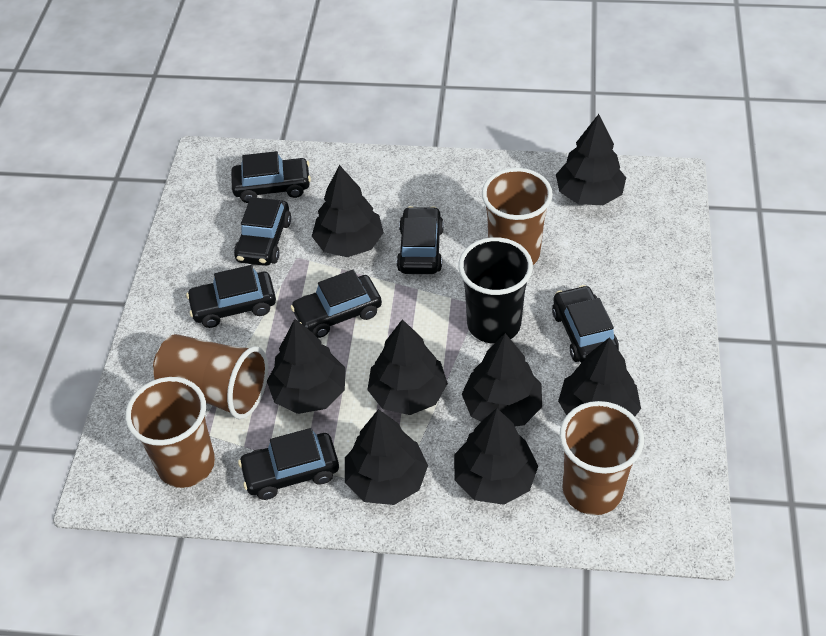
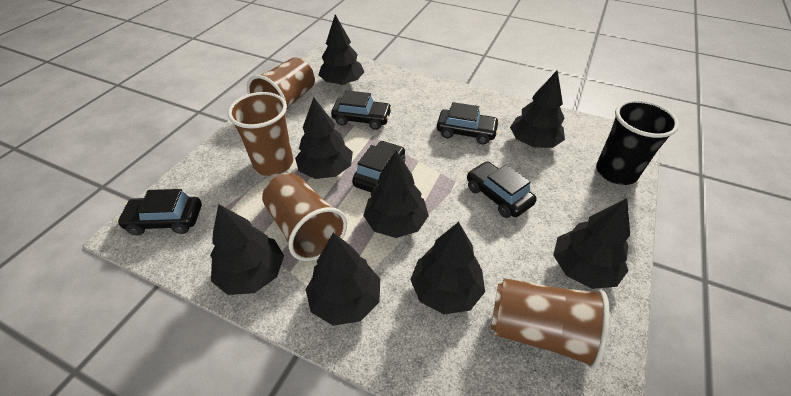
black car: 7 -> 5

